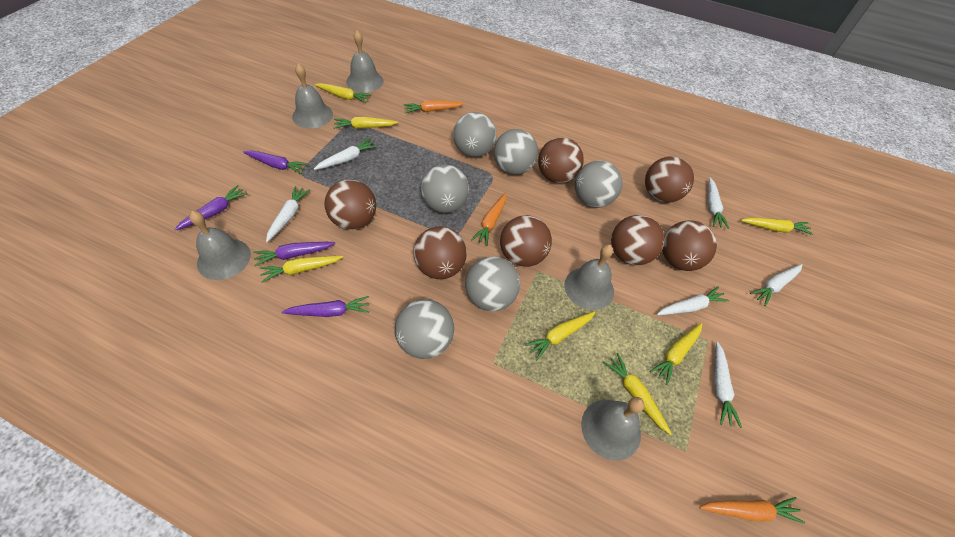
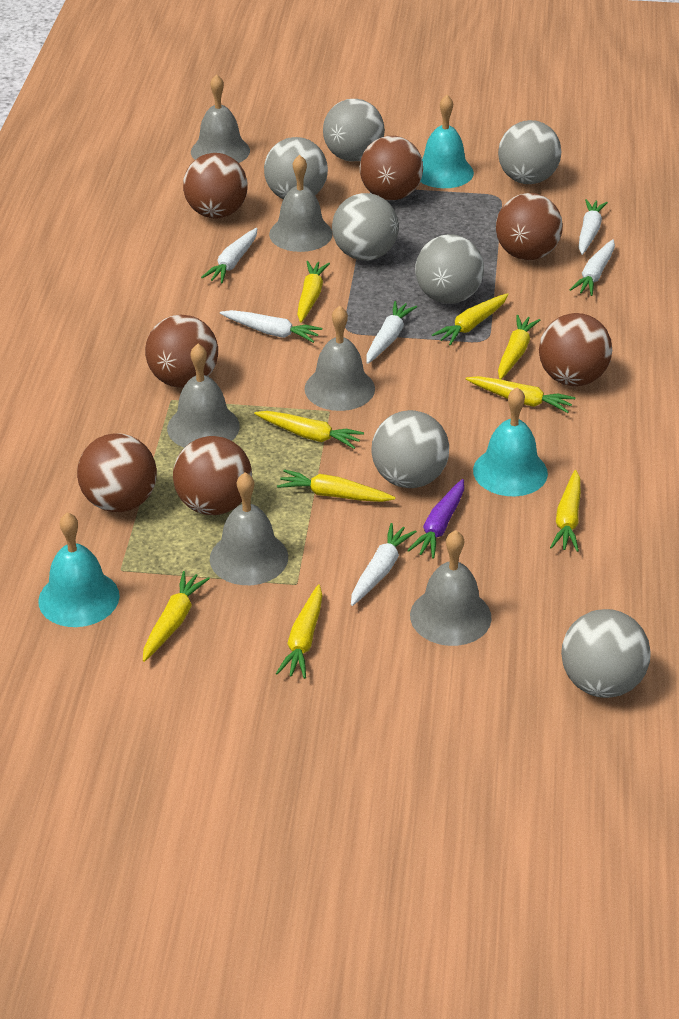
grey ball: 6 -> 7
grey bell: 5 -> 6
orange carrot: 3 -> 0
purple carrot: 4 -> 1
turquoise bell: 0 -> 3
yellow carrot: 7 -> 9

